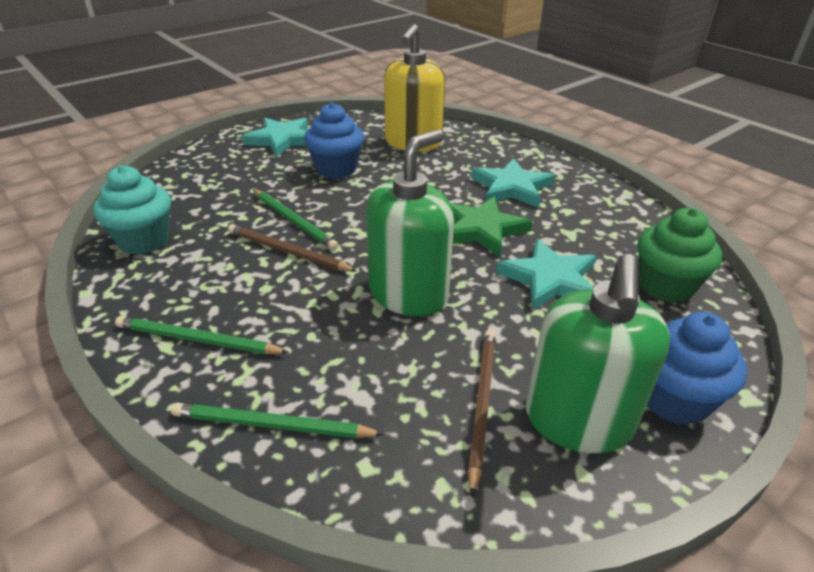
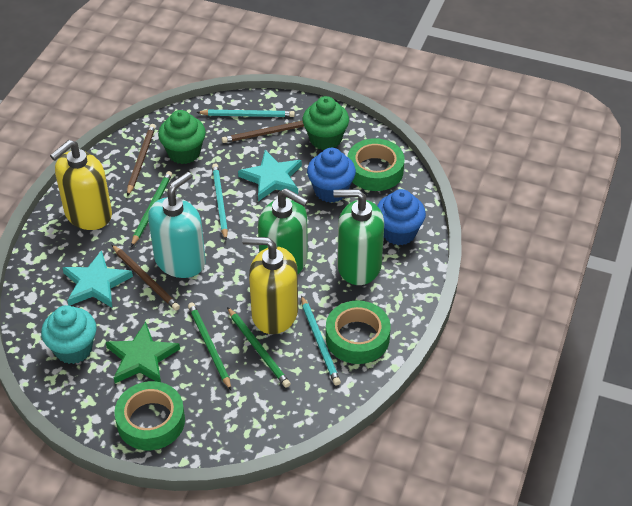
brown pencil: 2 -> 3
green cupcake: 1 -> 2
green tape: 0 -> 3
turquoise pencil: 0 -> 3
turquoise soap dispenser: 0 -> 1
turquoise star: 3 -> 2
yellow soap dispenser: 1 -> 2

